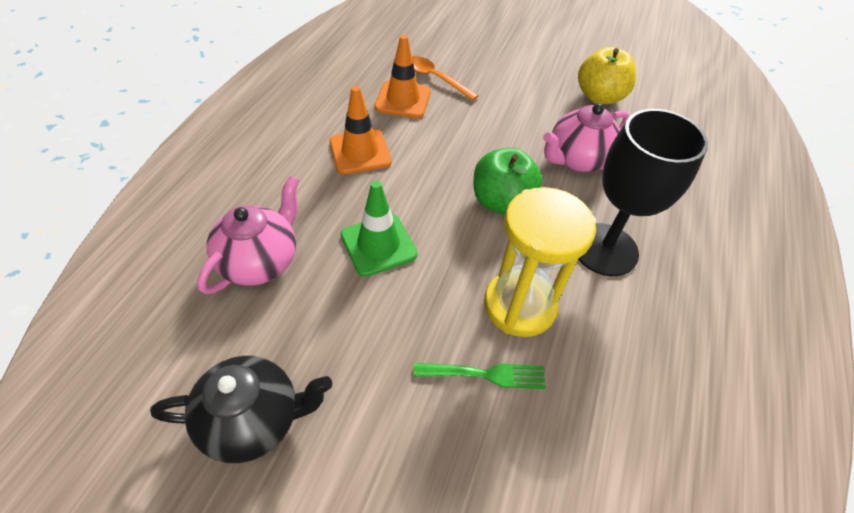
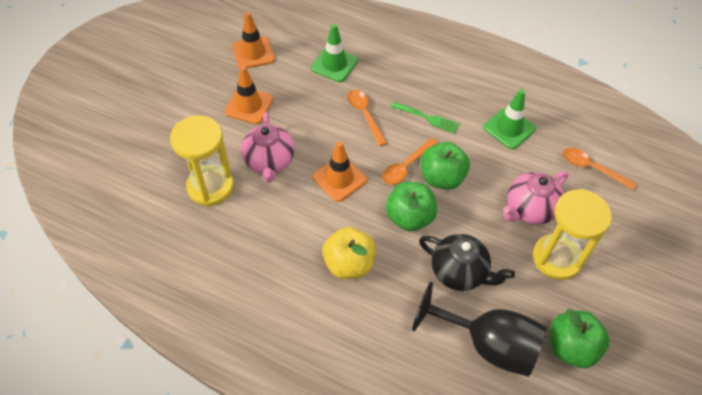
green apple: 1 -> 3
green traffic cone: 1 -> 2
orange spoon: 1 -> 3
orange traffic cone: 2 -> 3
yellow hourglass: 1 -> 2

